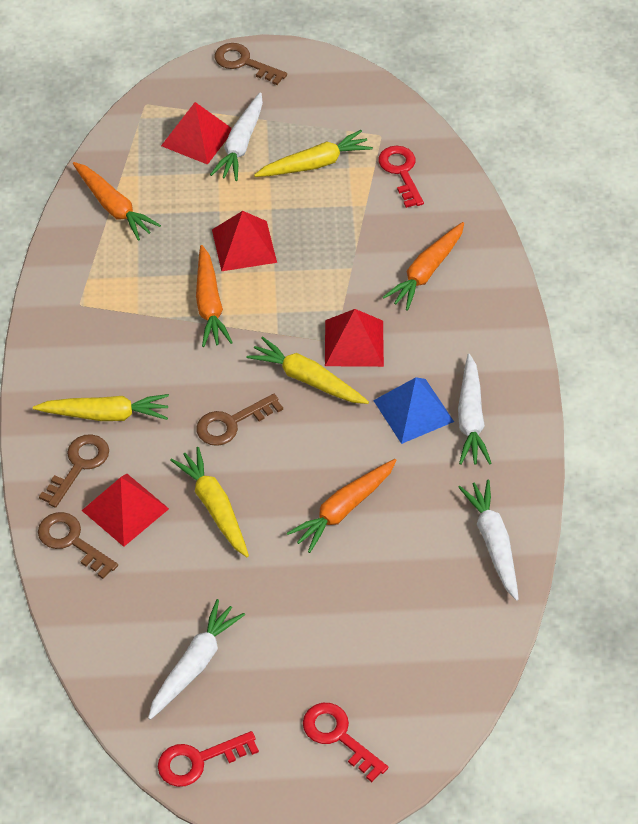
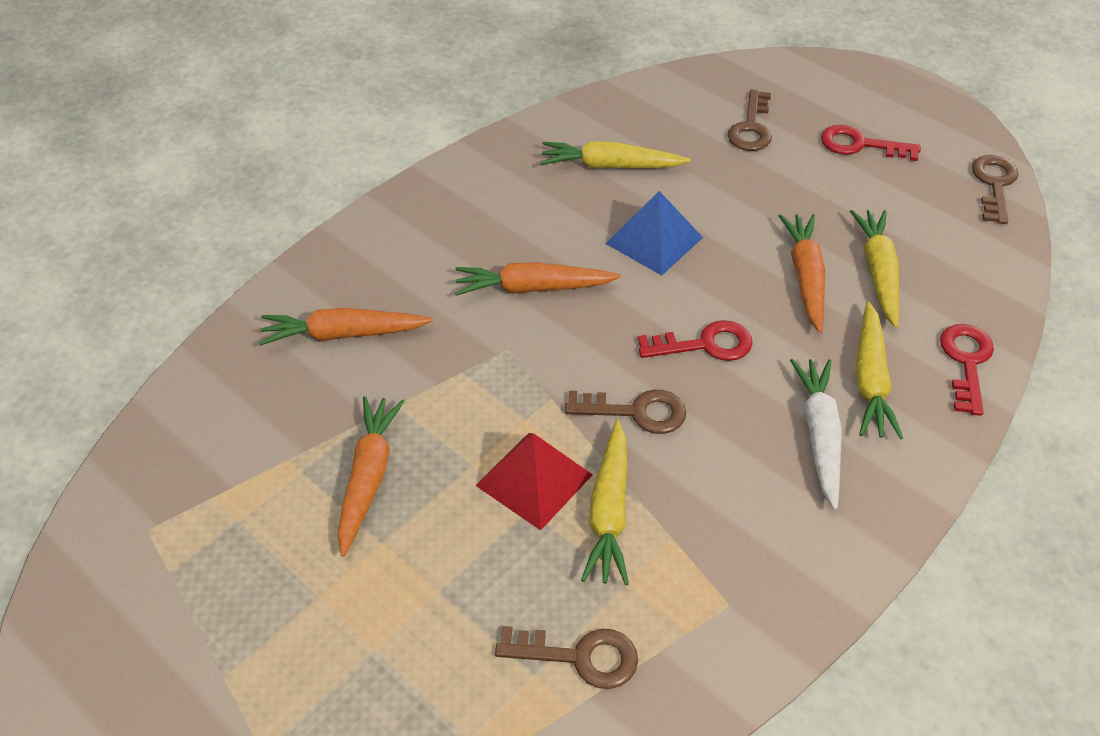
red pyramid: 4 -> 1
white carrot: 4 -> 1

